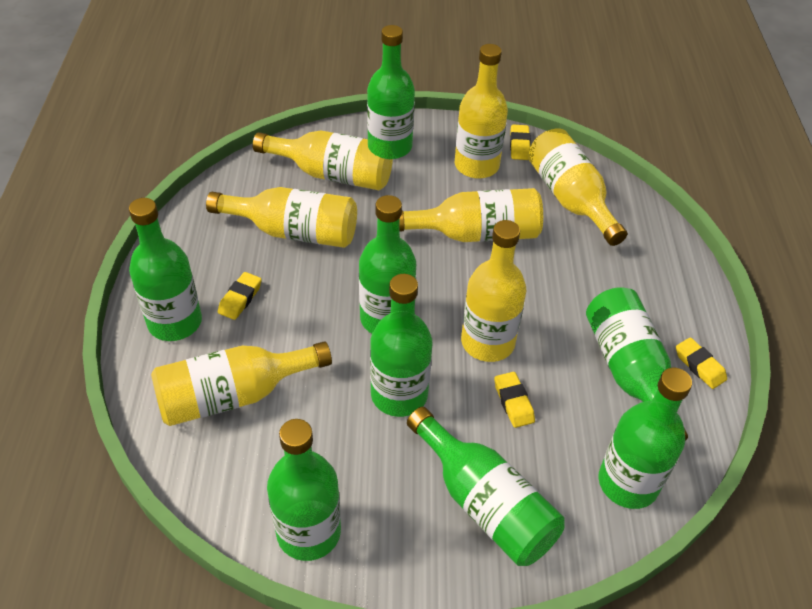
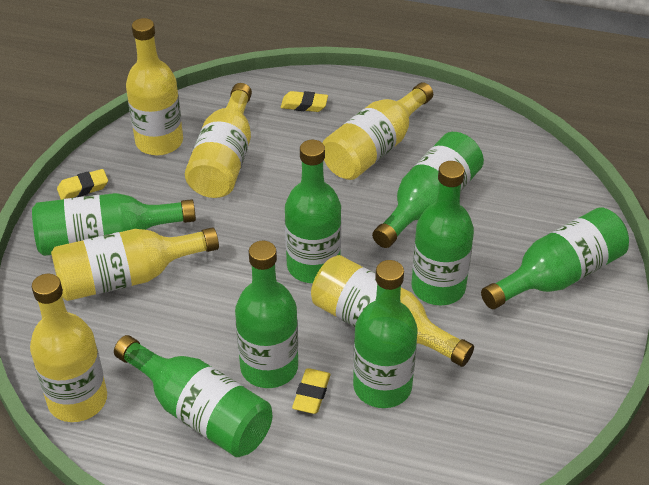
yellow bottle: 7 -> 6
yellow eraser: 4 -> 3

